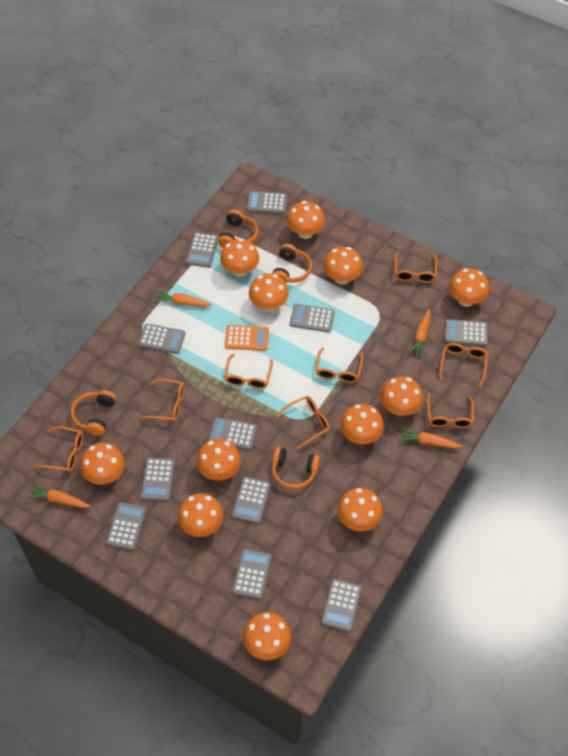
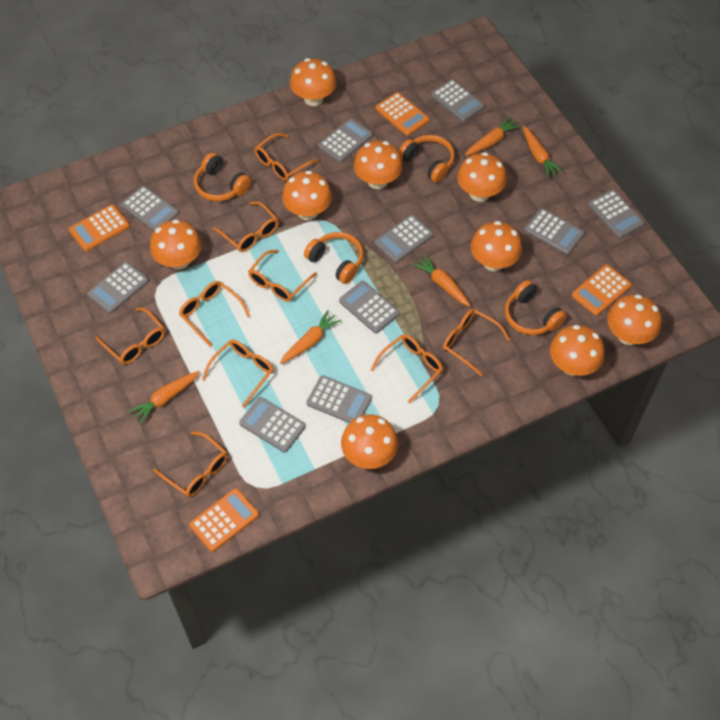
grey calculator: 11 -> 10
orange calculator: 1 -> 4
orange carrot: 4 -> 5
orange glasses: 8 -> 9
orange mushroom: 12 -> 9

